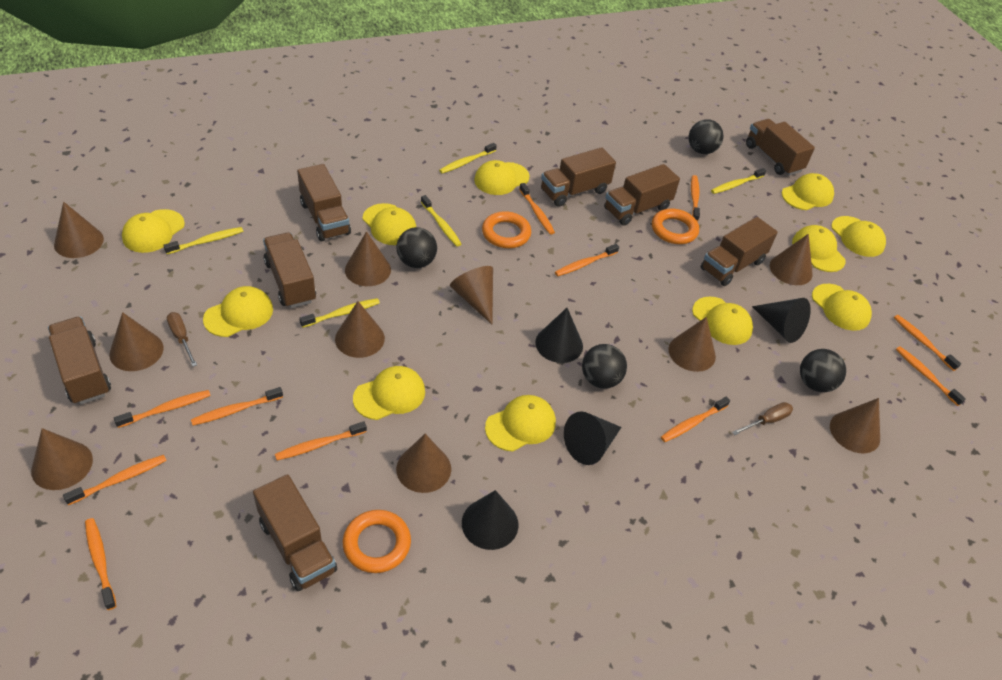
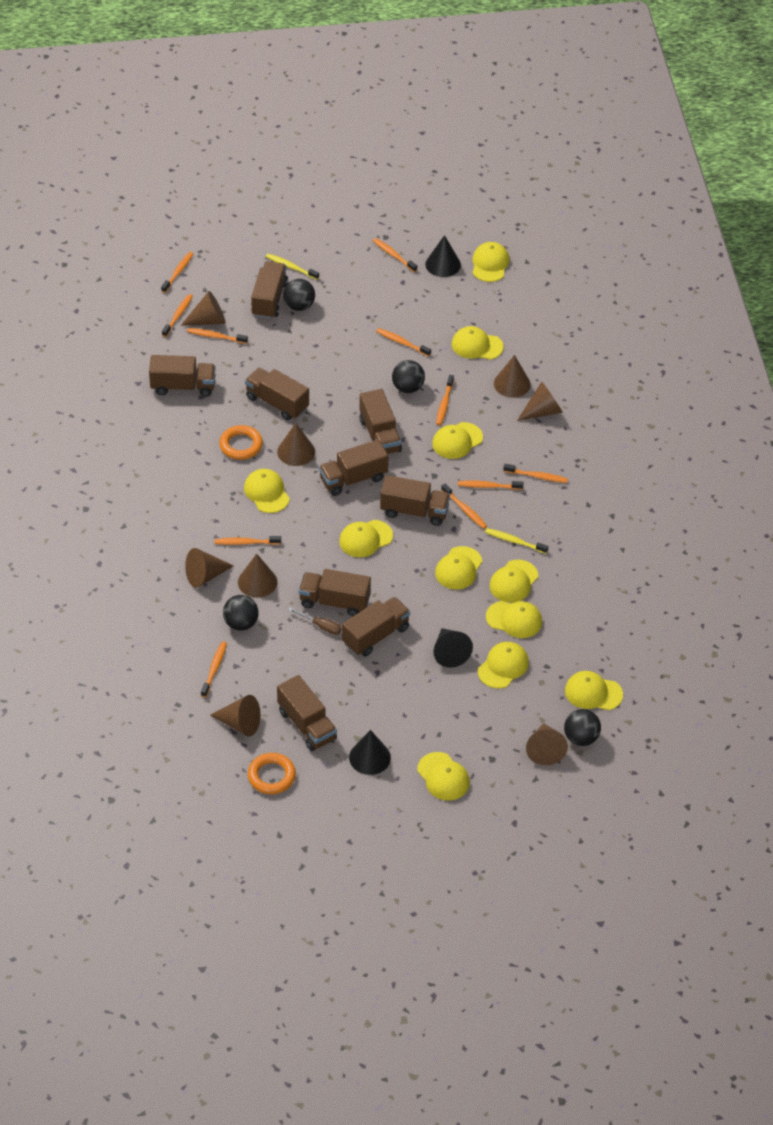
black cone: 4 -> 3
brown cone: 10 -> 8
brown screwdriver: 2 -> 1
brown truck: 8 -> 9
orange ring: 3 -> 2
yellow toothbrush: 5 -> 2

